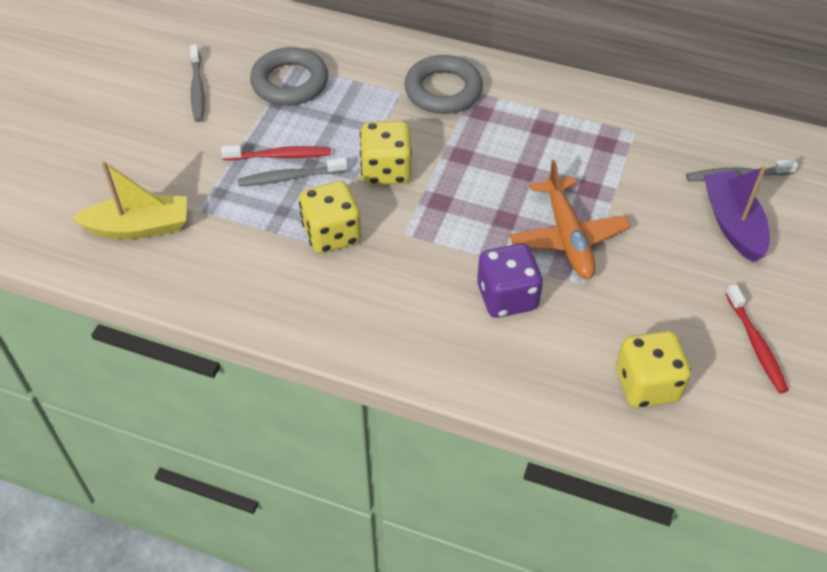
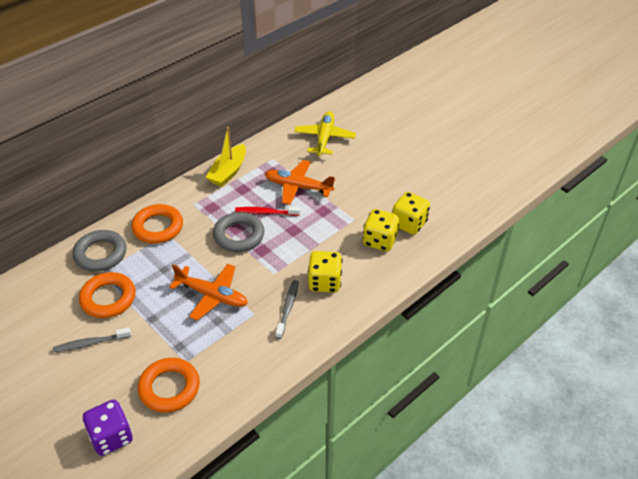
grey toothbrush: 3 -> 2
orange plane: 1 -> 2
orange ring: 0 -> 3
purple boat: 1 -> 0
red toothbrush: 2 -> 1
yellow plane: 0 -> 1

